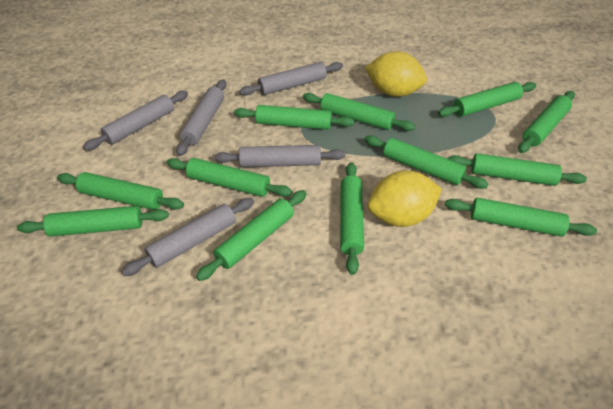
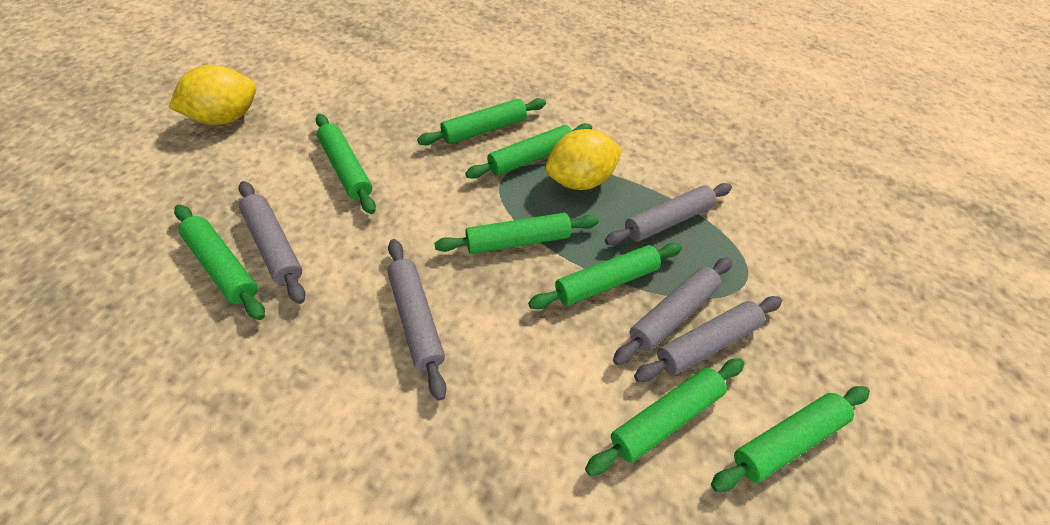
green rolling pin: 12 -> 8

